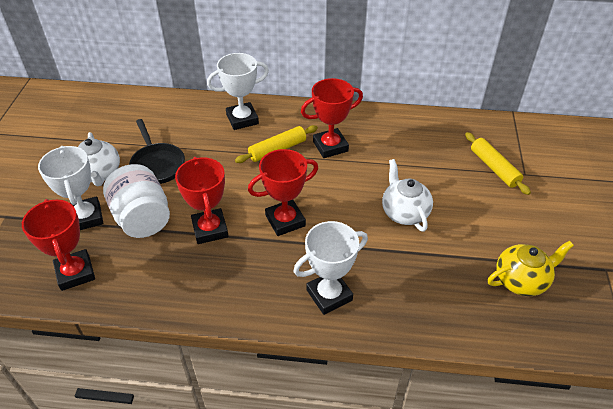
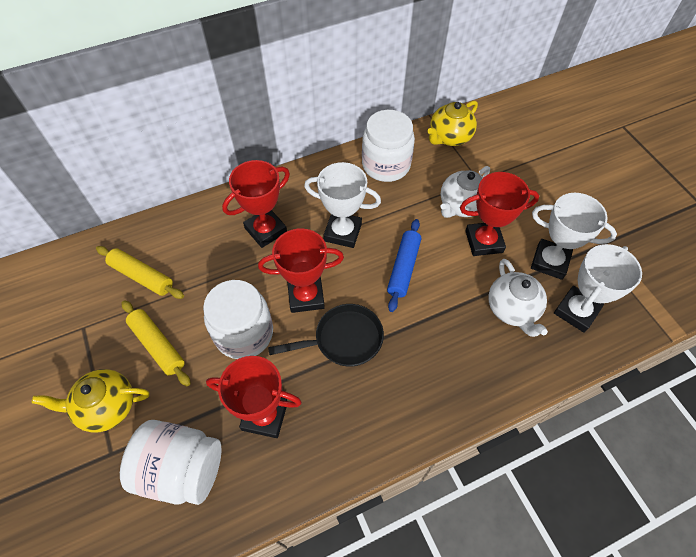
blue rolling pin: 0 -> 1
white jar: 1 -> 3
yellow teapot: 1 -> 2

